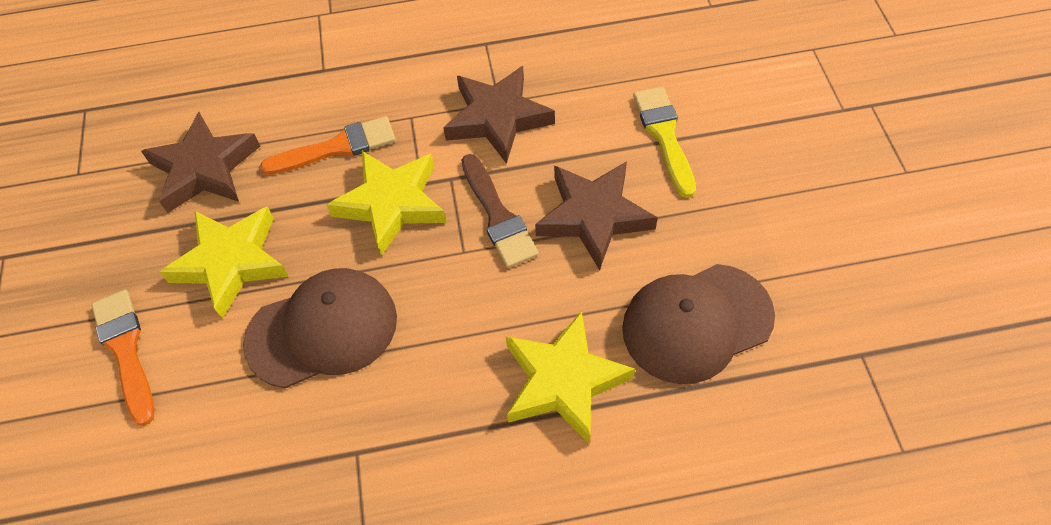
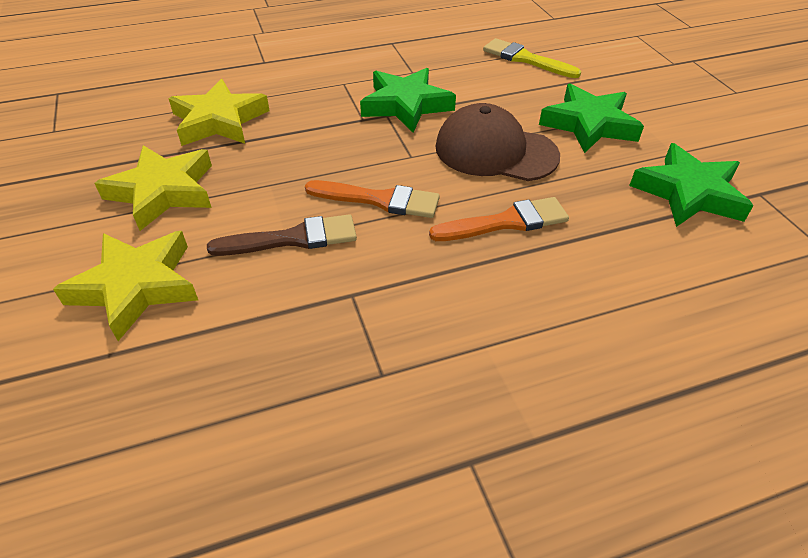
brown cap: 2 -> 1
brown star: 3 -> 0
green star: 0 -> 3

